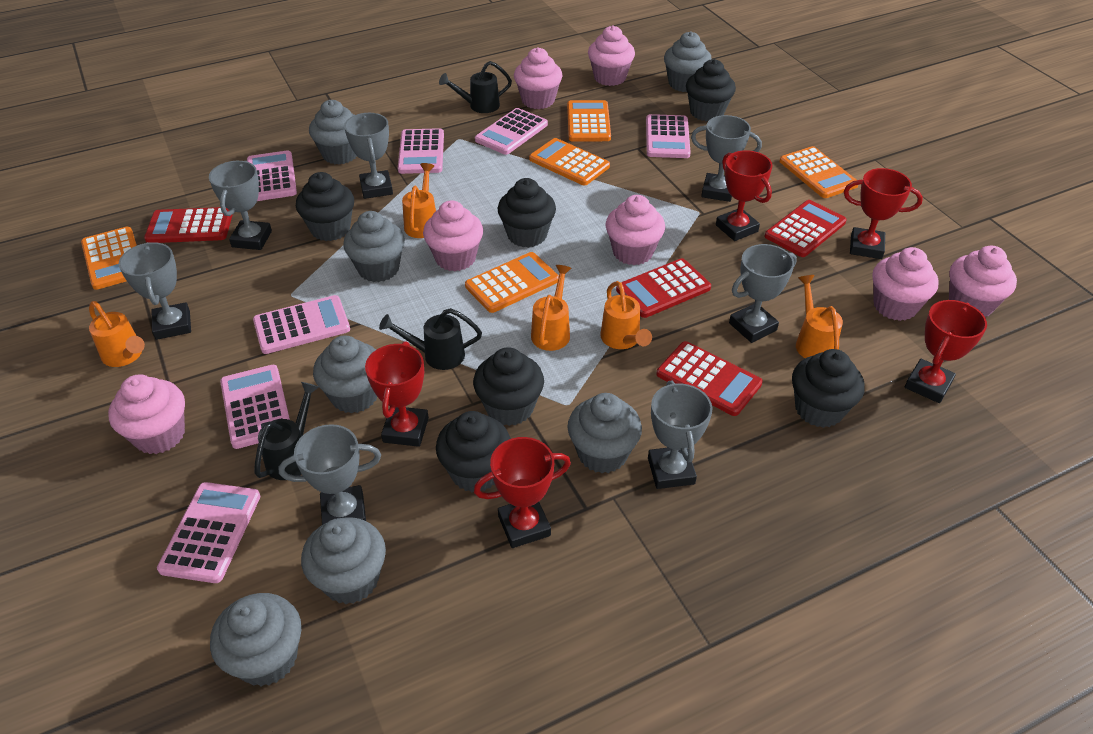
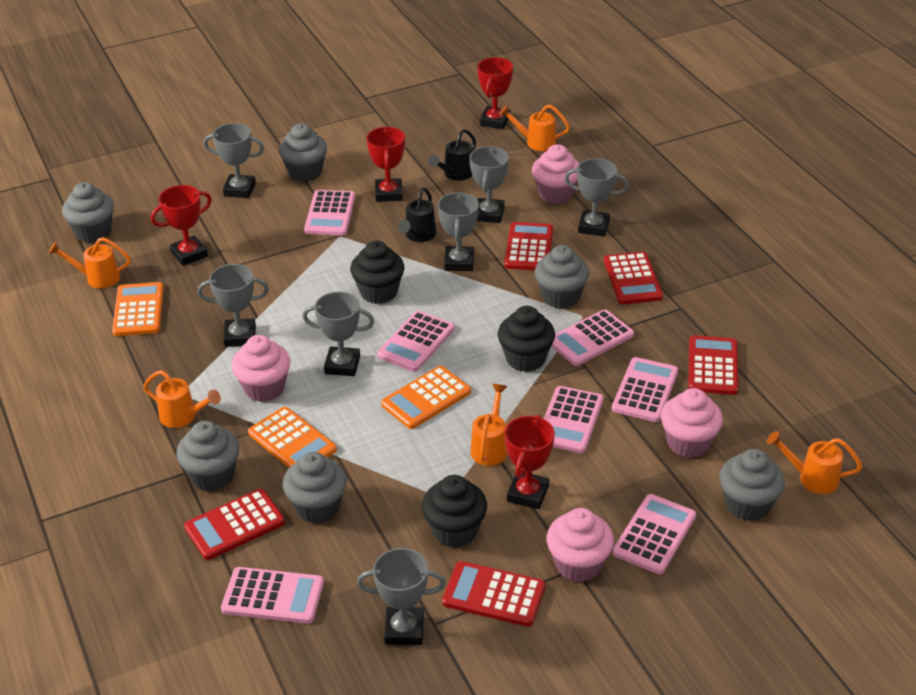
black cupcake: 6 -> 3
black watering can: 3 -> 2
grey cupcake: 7 -> 6
orange calculator: 5 -> 3
pink cupcake: 7 -> 4
red calculator: 4 -> 5
red trophy: 5 -> 4

